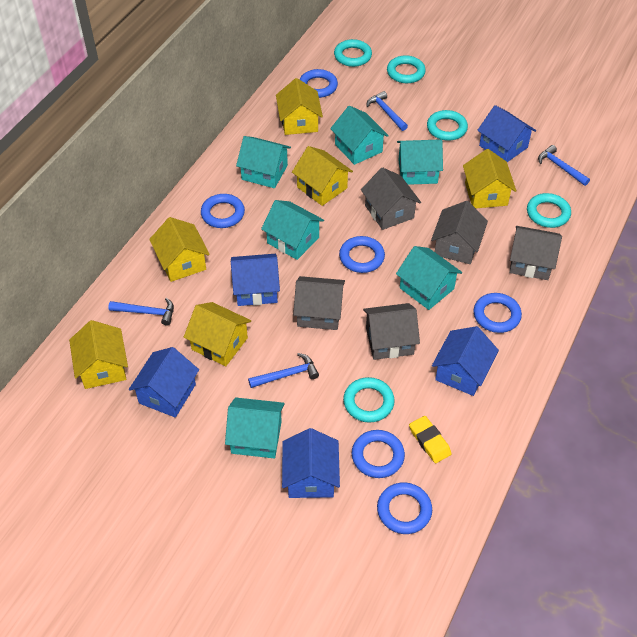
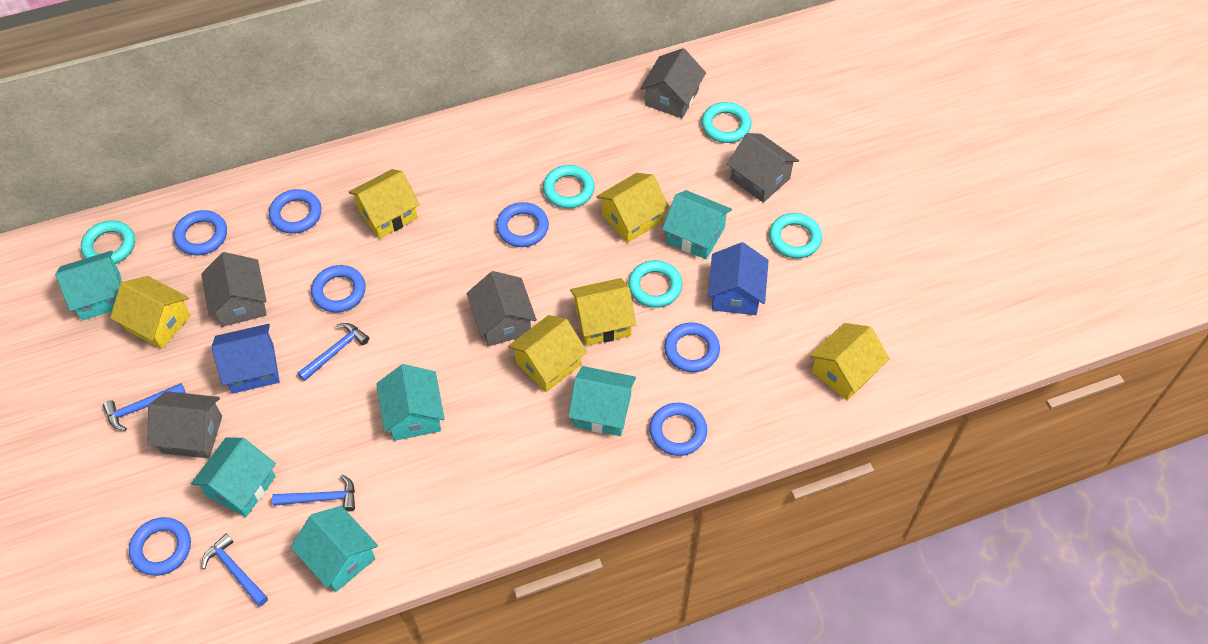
blue house: 5 -> 2
blue ring: 6 -> 7
yellow eraser: 1 -> 0

